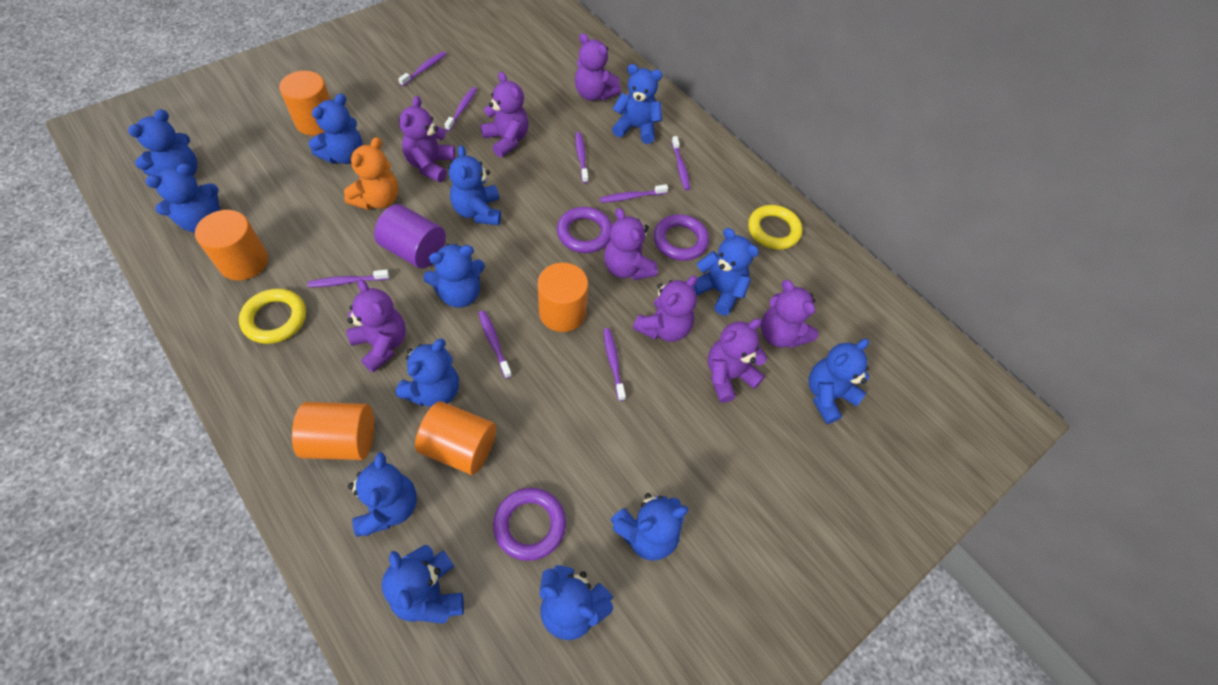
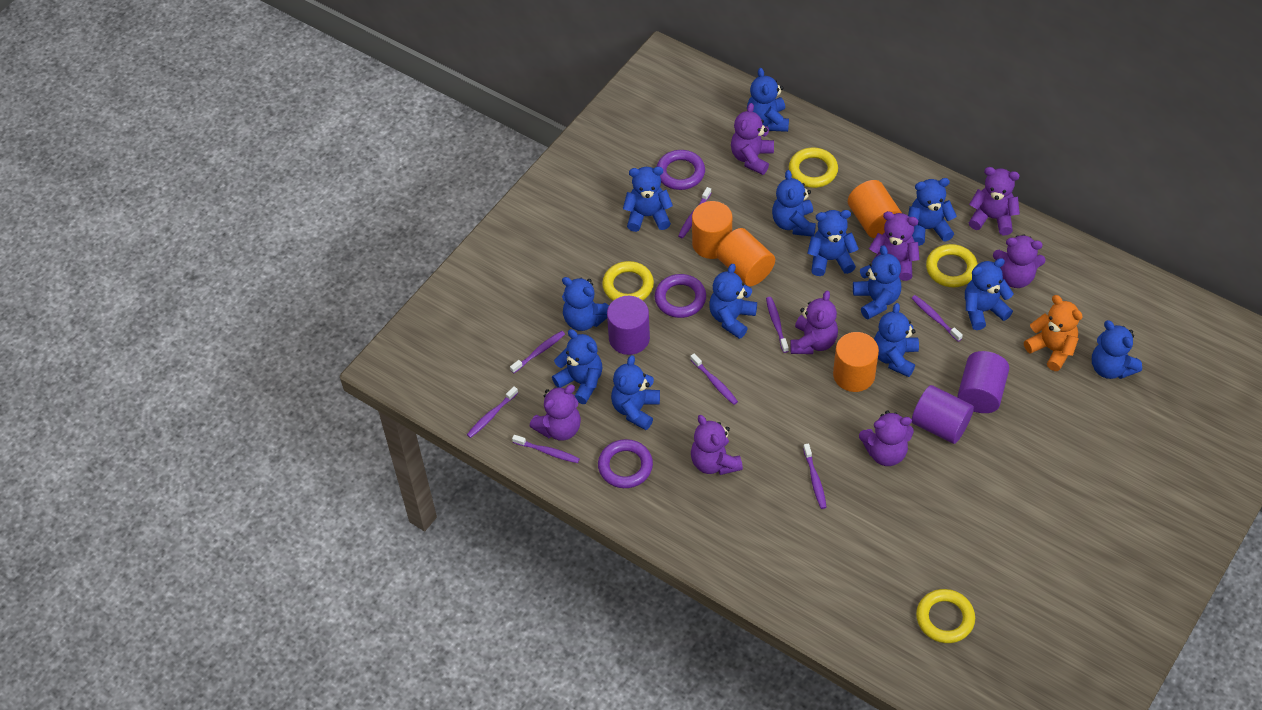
orange cylinder: 5 -> 4
purple cylinder: 1 -> 3
yellow ring: 2 -> 4

